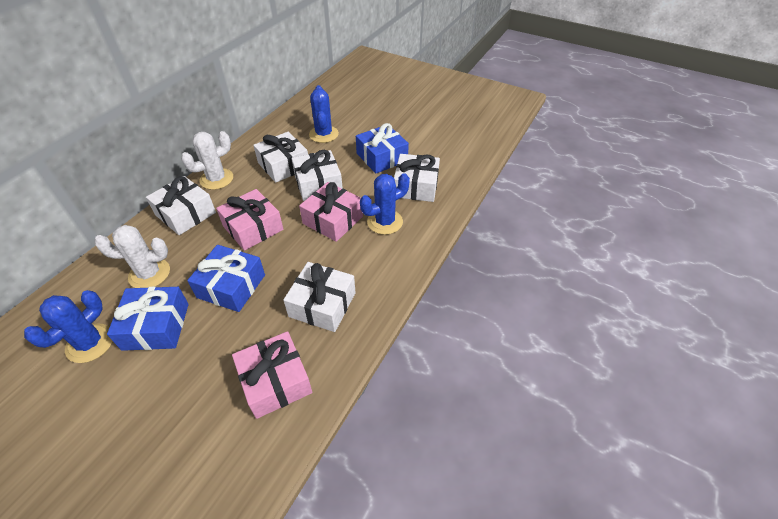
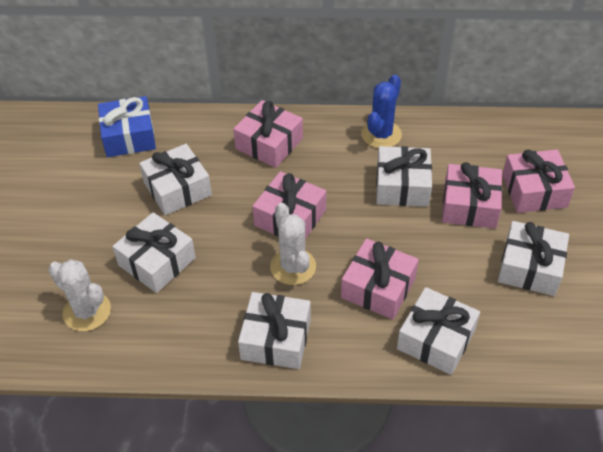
blue cactus: 3 -> 1
blue gift: 3 -> 1
pink gift: 3 -> 5
white gift: 5 -> 6

